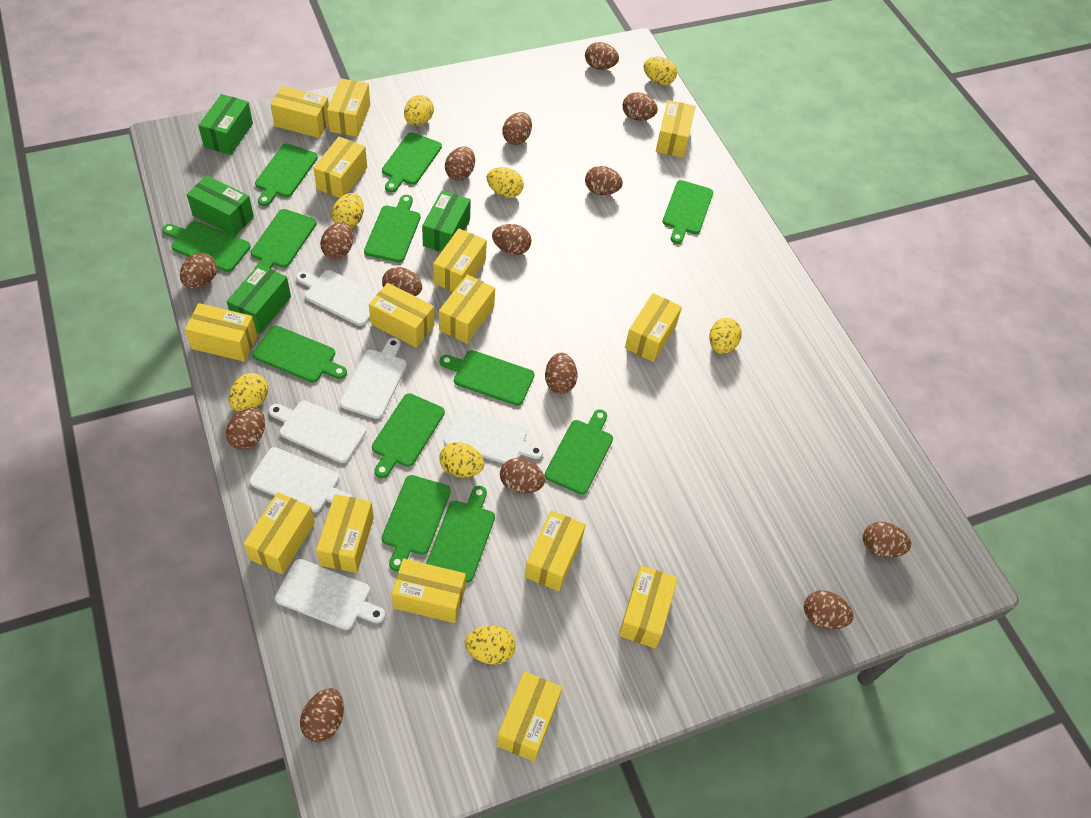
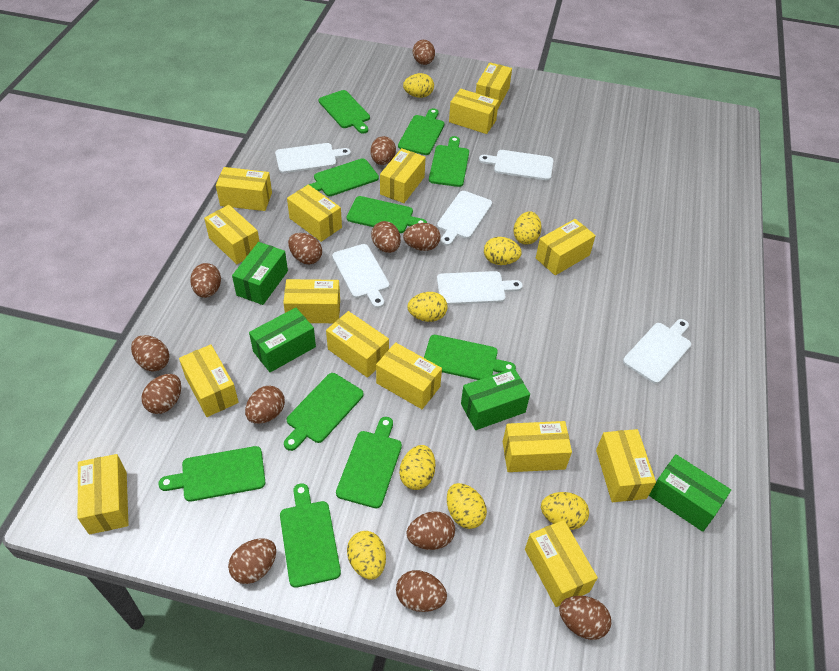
brown egg: 15 -> 13
green cutting board: 12 -> 10

